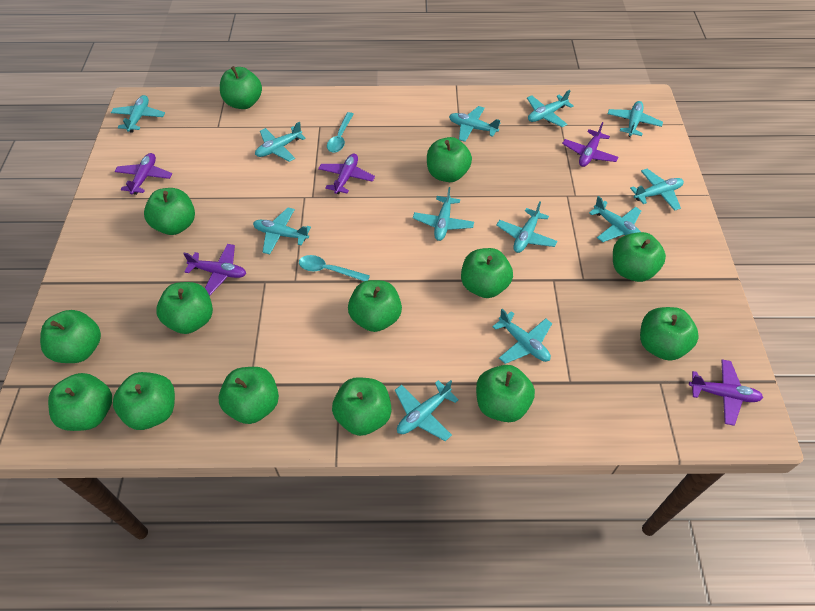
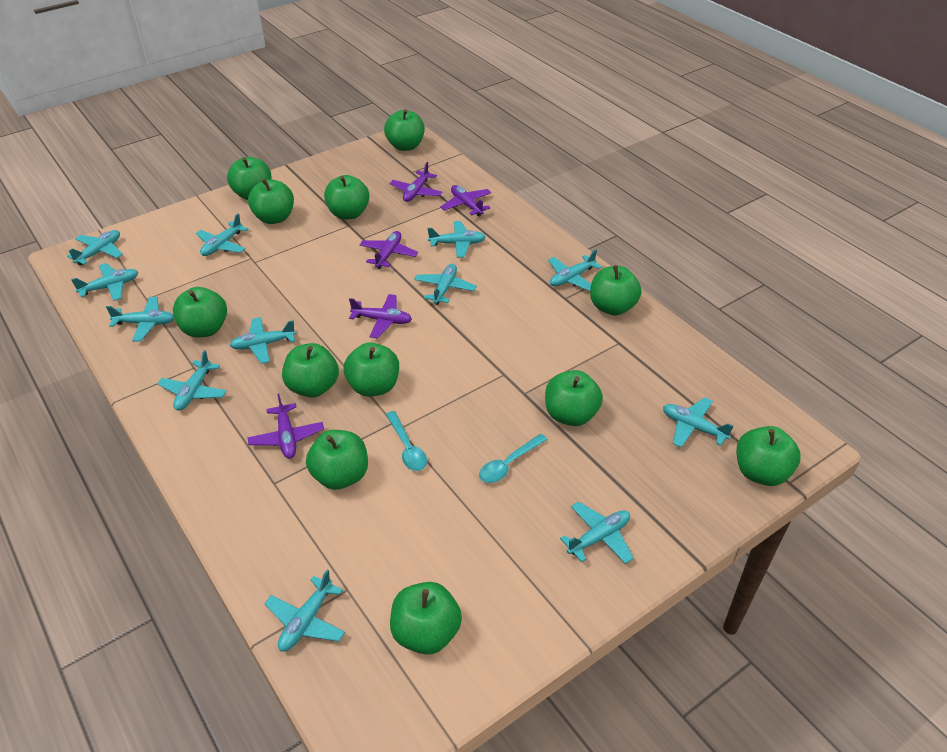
green apple: 14 -> 12

